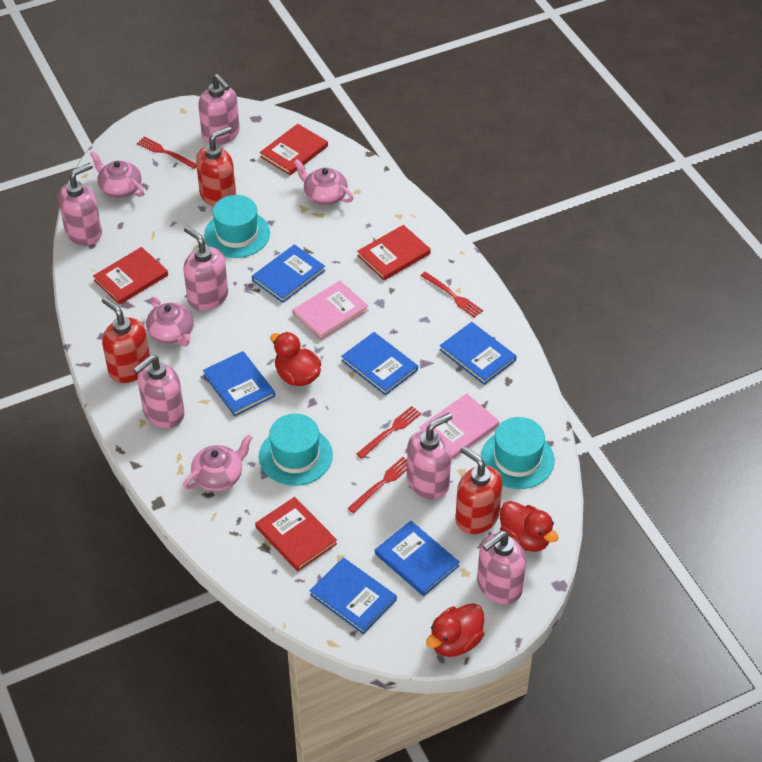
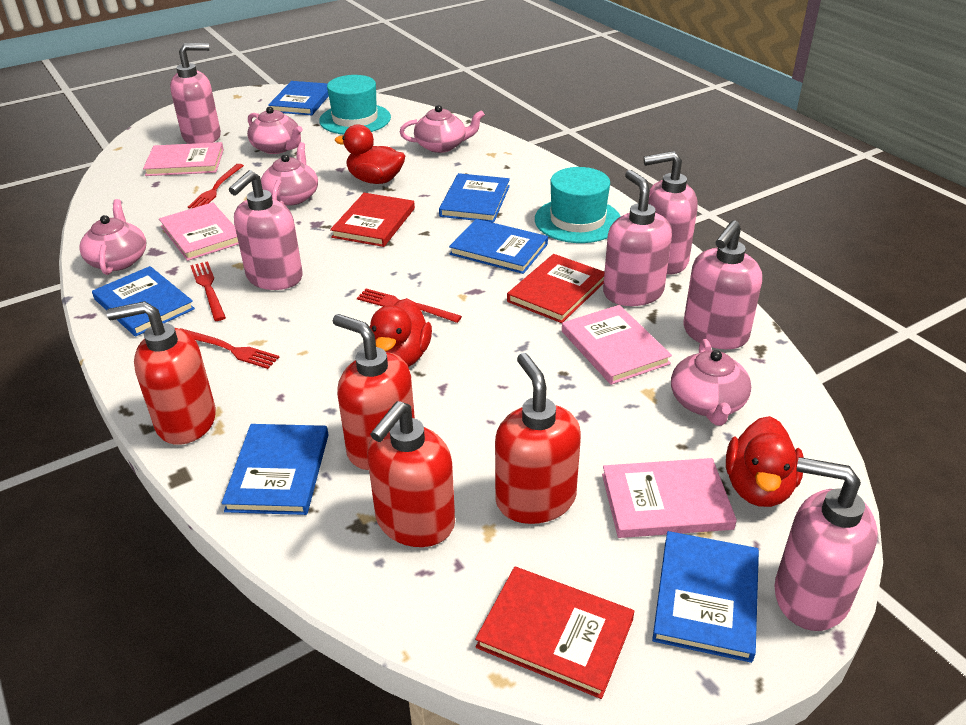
pink book: 2 -> 4
pink teapot: 4 -> 5
red book: 4 -> 3
red soap dispenser: 3 -> 4
turquoise hat: 3 -> 2

